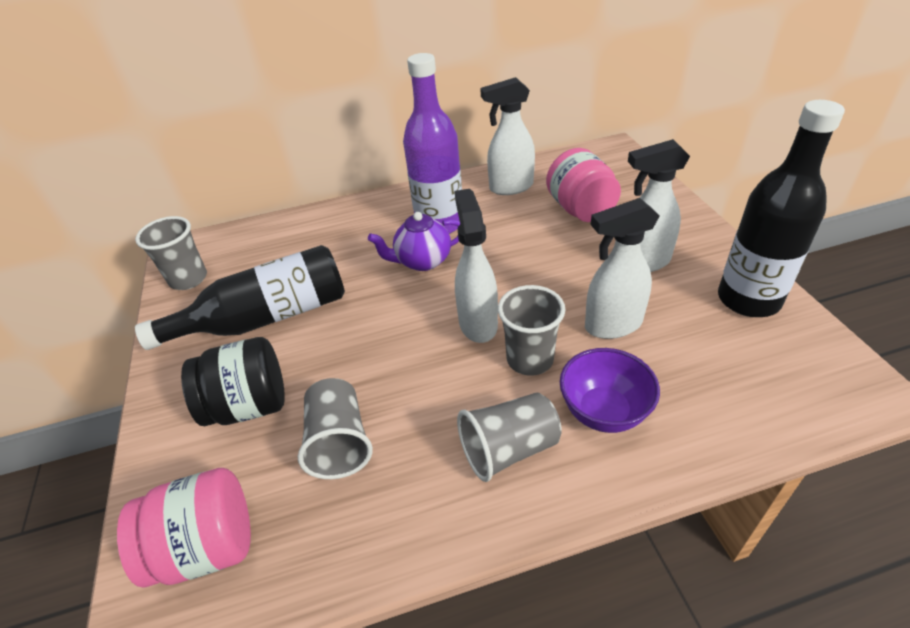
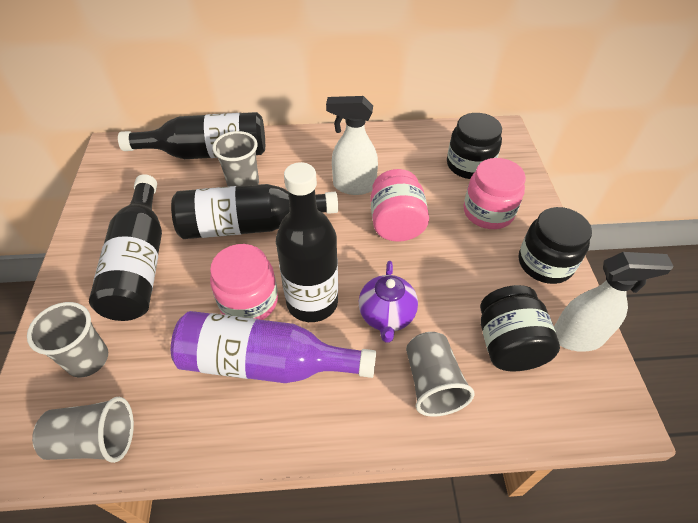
black bottle: 2 -> 4
black jar: 1 -> 3
pink jar: 2 -> 3
purple bowl: 1 -> 0
white spray bottle: 4 -> 2

